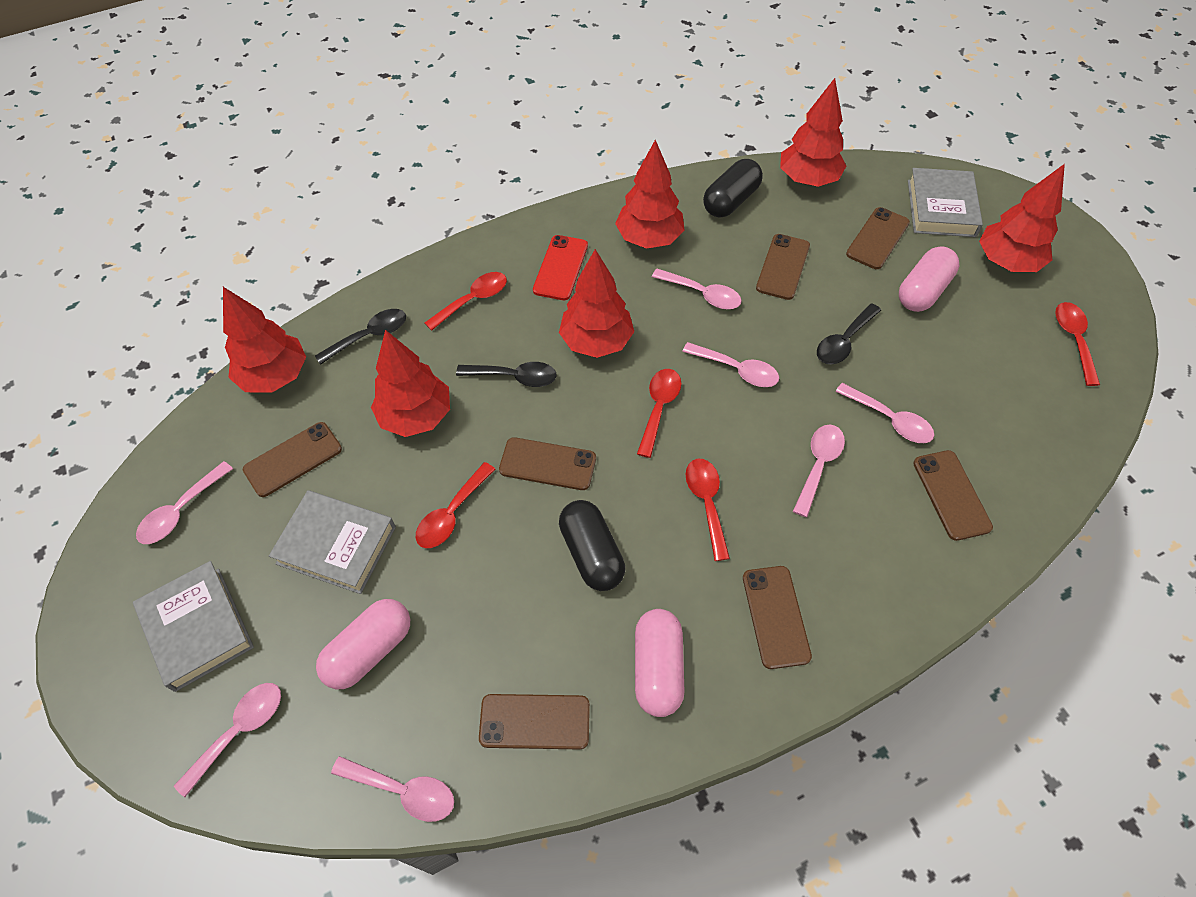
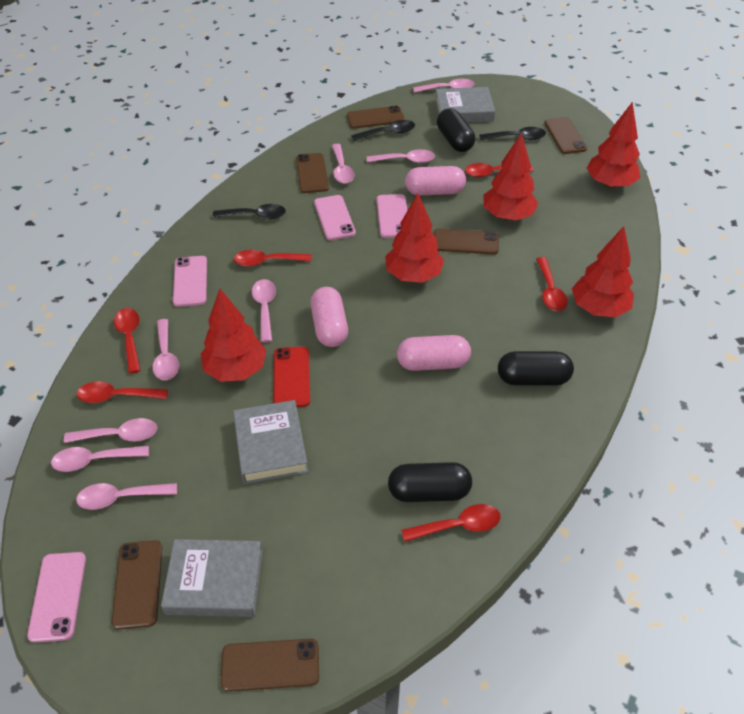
black capsule: 2 -> 3
brown phone: 7 -> 6
pink phone: 0 -> 4
pink spoon: 7 -> 8
red spoon: 5 -> 6
red tree: 6 -> 5

